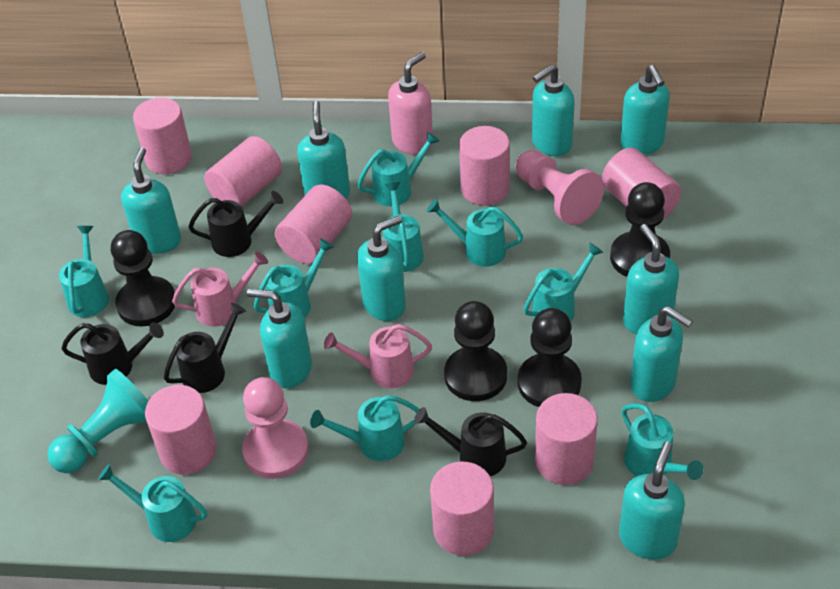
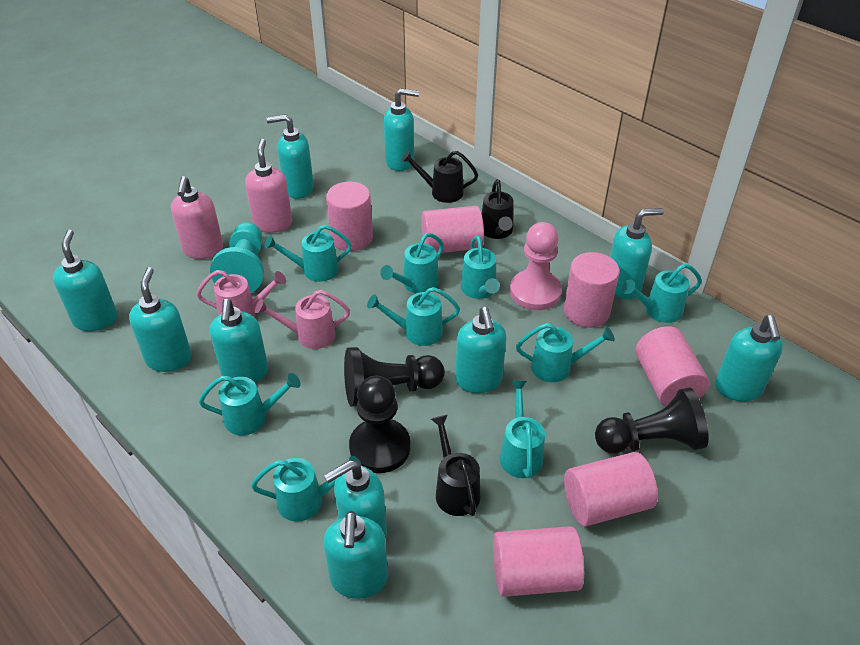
black pawn: 4 -> 3
black watering can: 4 -> 3
pink cylinder: 8 -> 6
pink pawn: 2 -> 1
pink soap dispenser: 1 -> 2
turquoise soap dispenser: 9 -> 10

